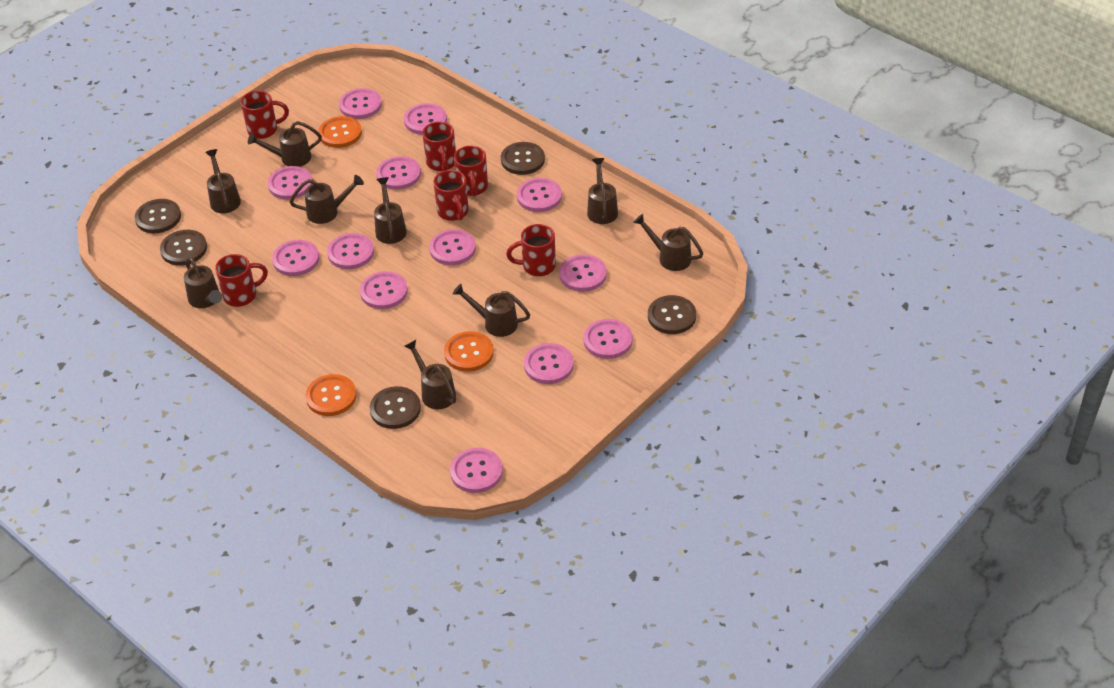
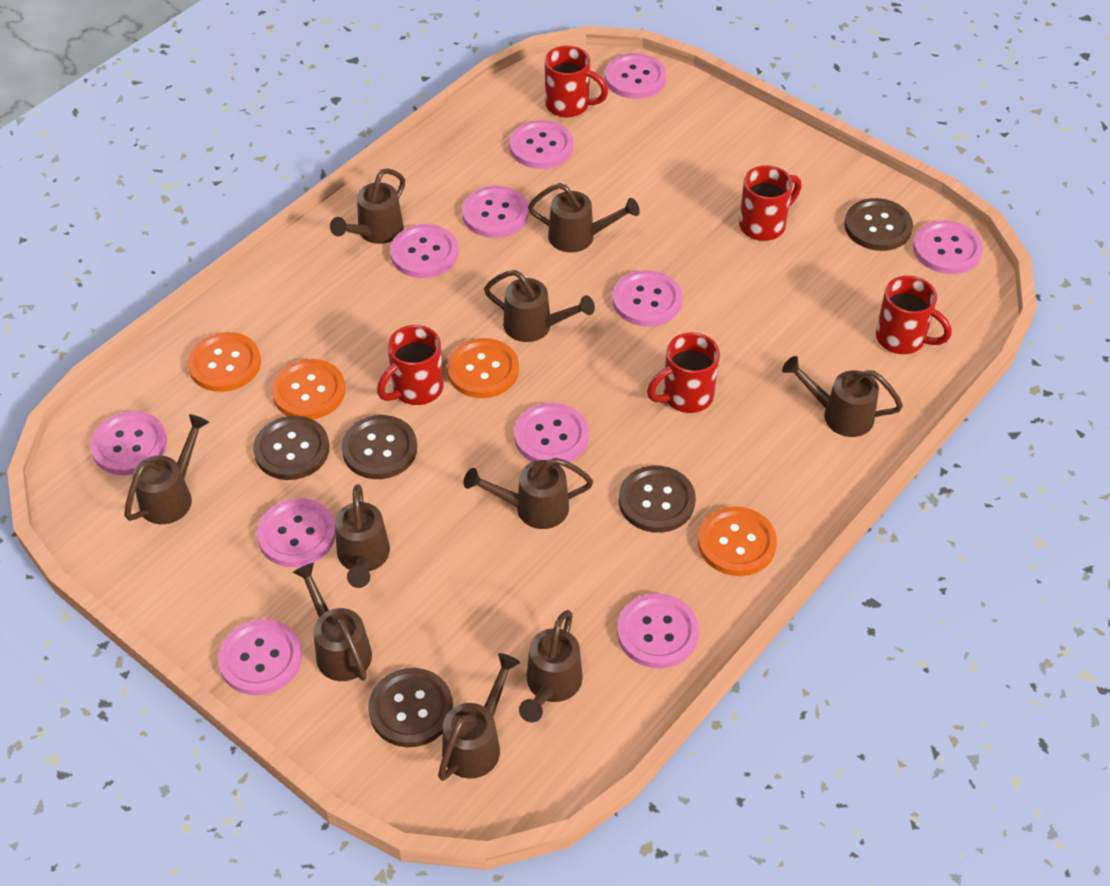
brown watering can: 9 -> 10
orange button: 3 -> 4
pink button: 13 -> 11
red mug: 6 -> 5

